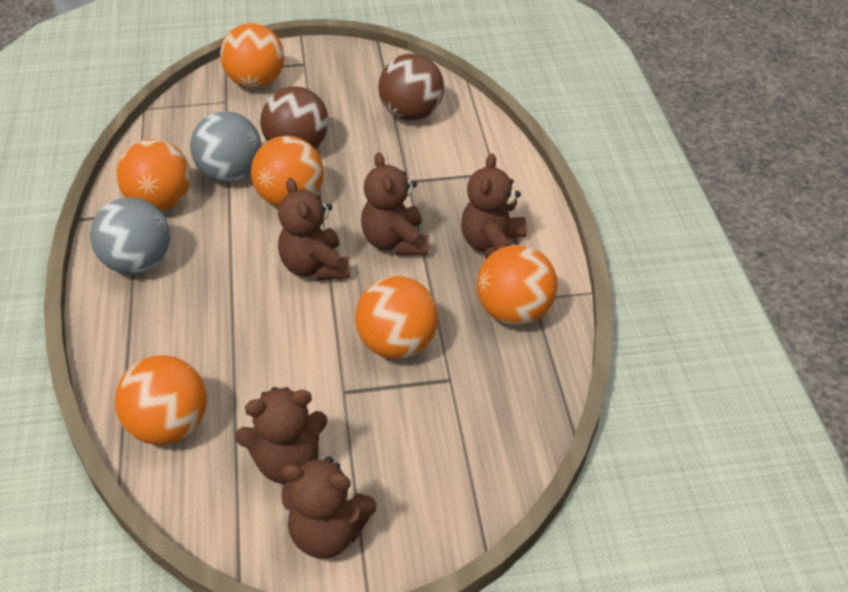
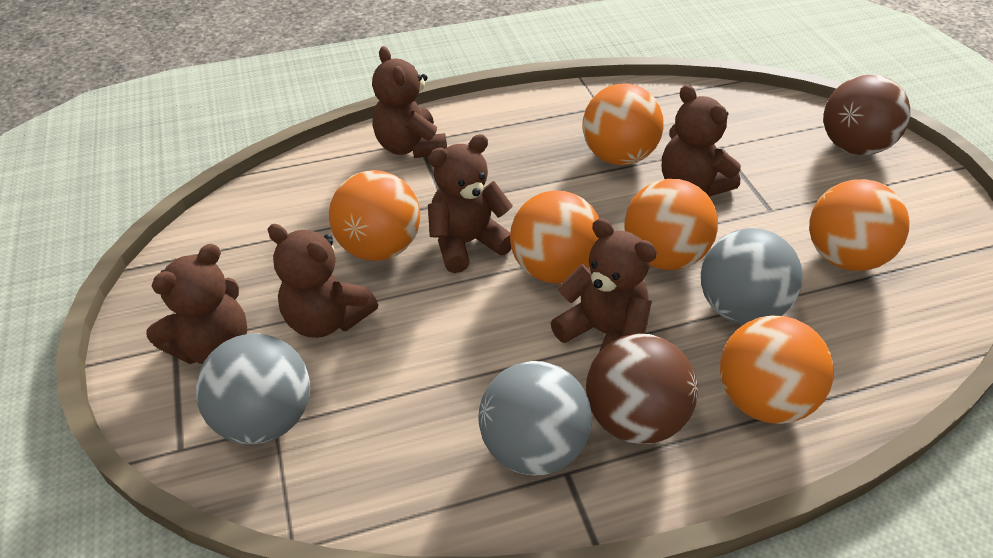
brown teddy bear: 5 -> 6
grey ball: 2 -> 3

